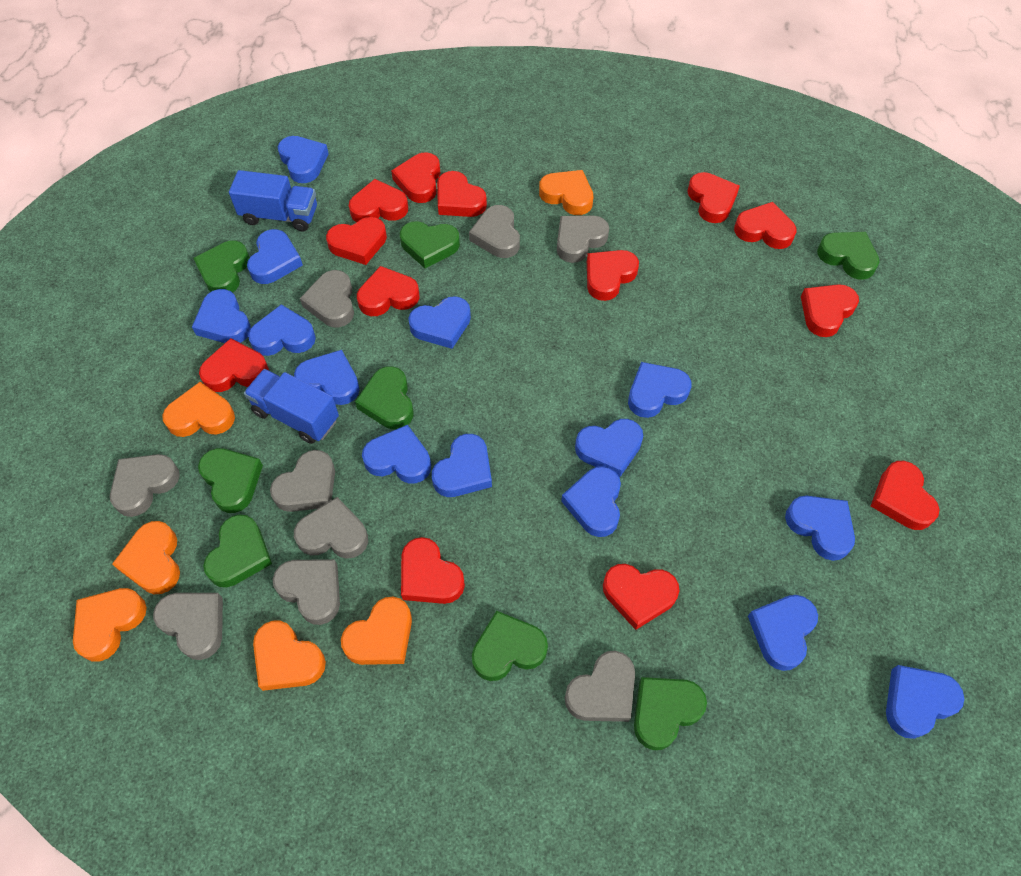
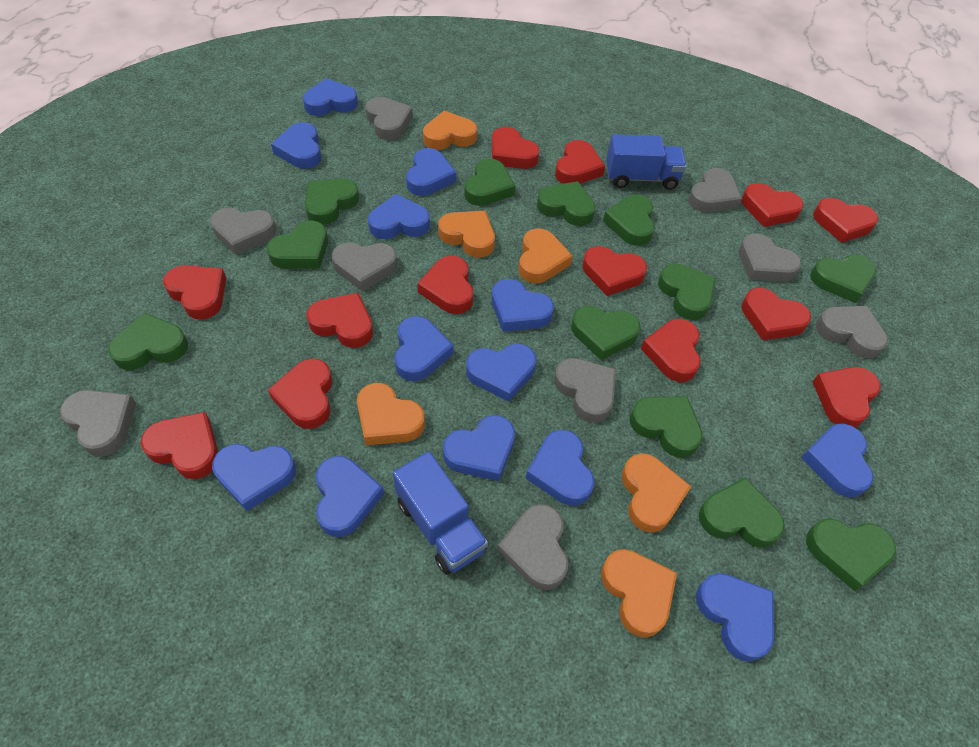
blue heart: 14 -> 13
green heart: 8 -> 12

